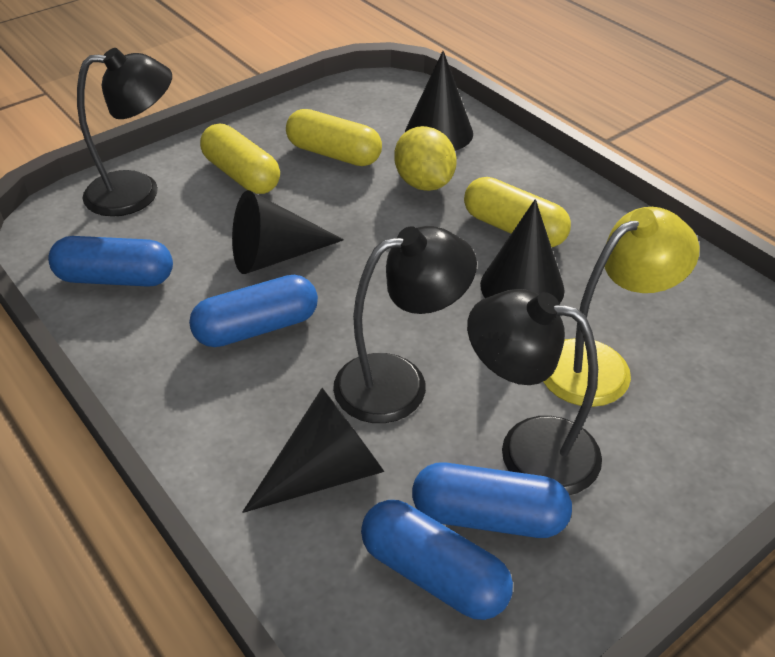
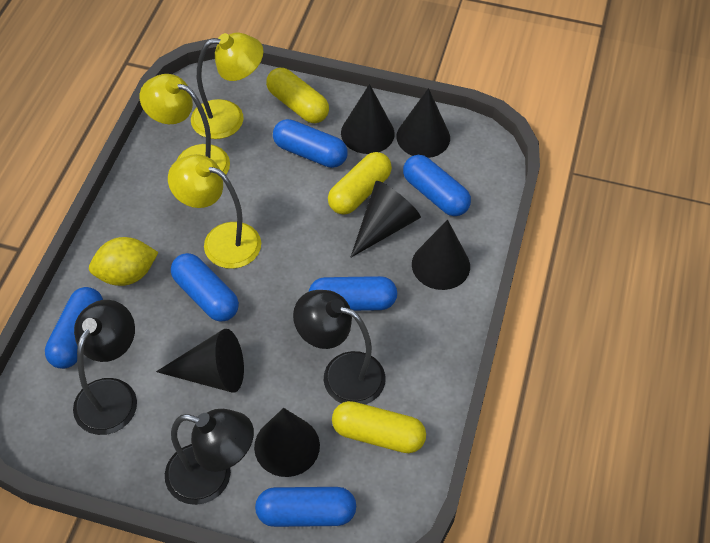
black cone: 4 -> 6
blue capsule: 4 -> 6
yellow lamp: 1 -> 3

